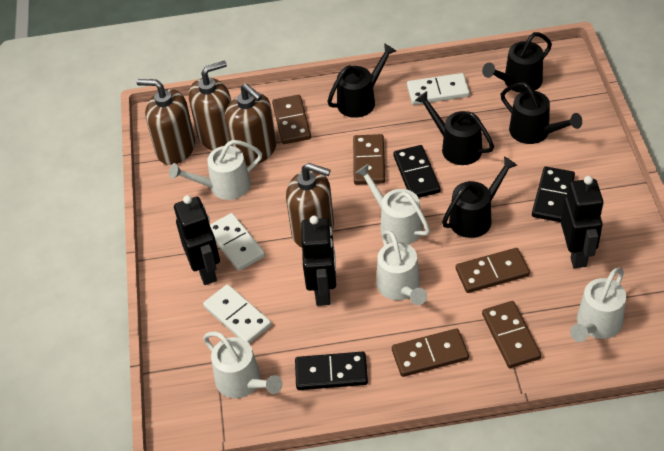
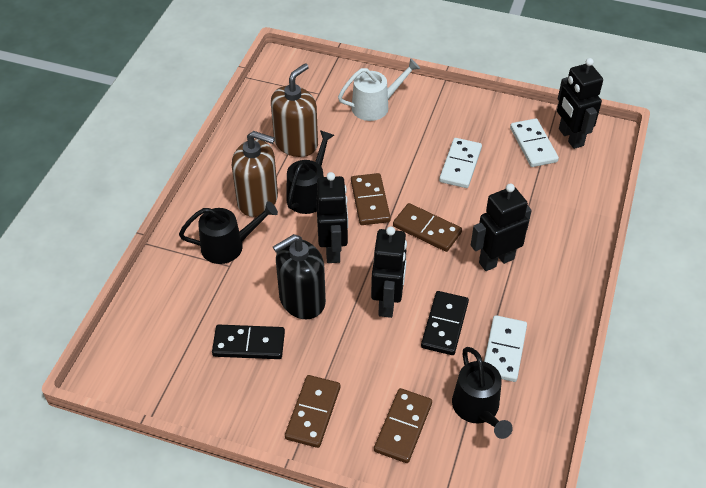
black domino: 3 -> 2
black robot: 3 -> 4
black soap dispenser: 0 -> 1
black watering can: 5 -> 3
brown domino: 5 -> 4
brown soap dispenser: 4 -> 2
white watering can: 5 -> 1

